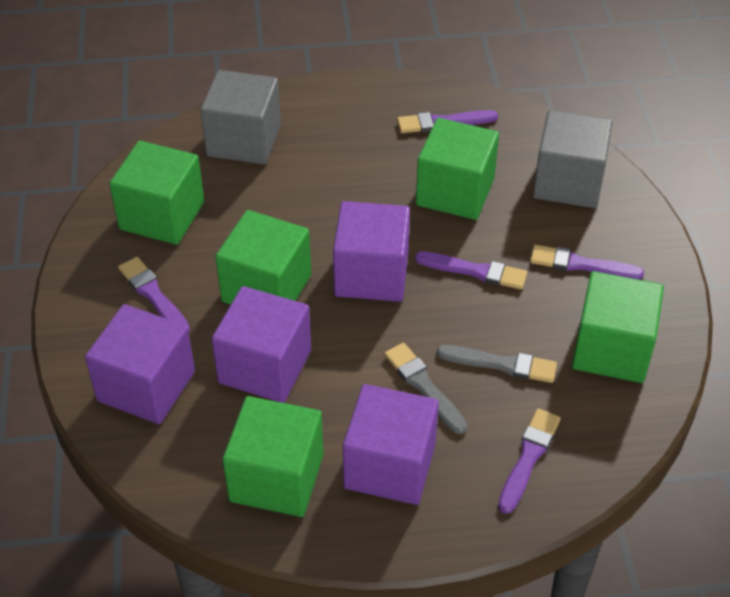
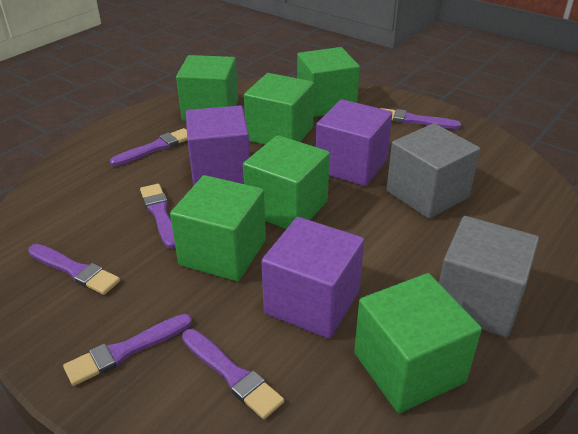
green cube: 5 -> 6
grey brush: 2 -> 0
purple brush: 5 -> 6
purple cube: 4 -> 3

